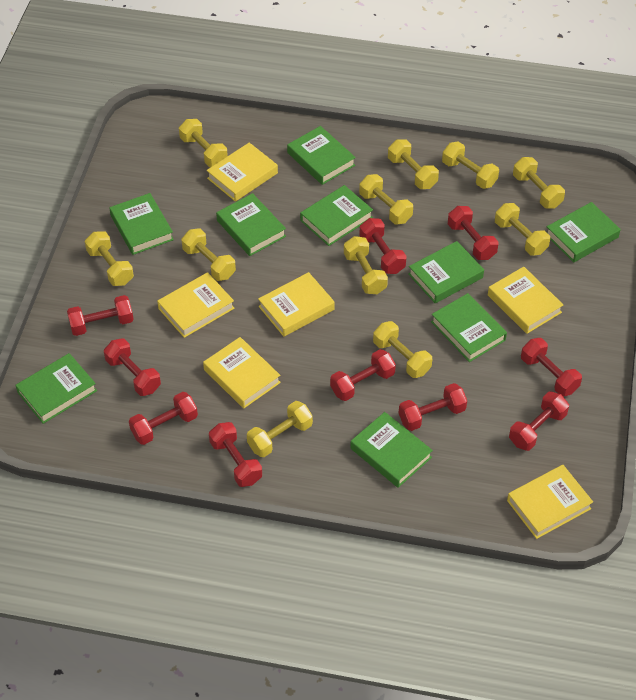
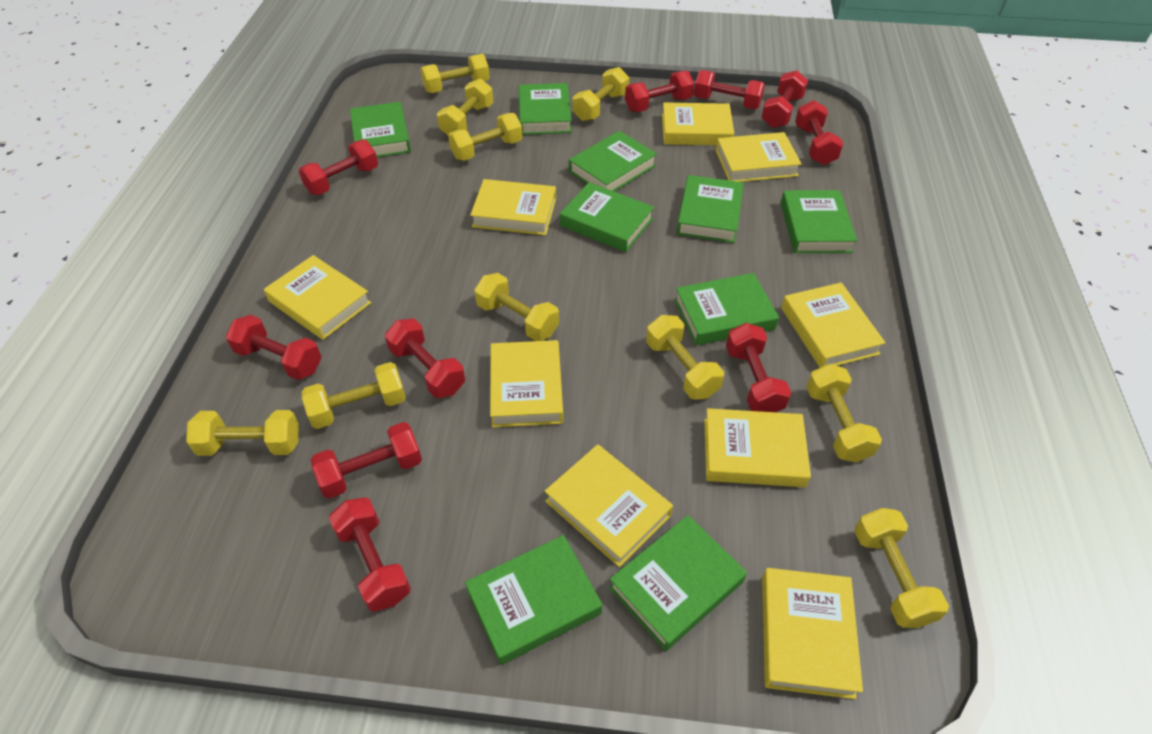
yellow book: 6 -> 9
yellow dumbbell: 11 -> 10

